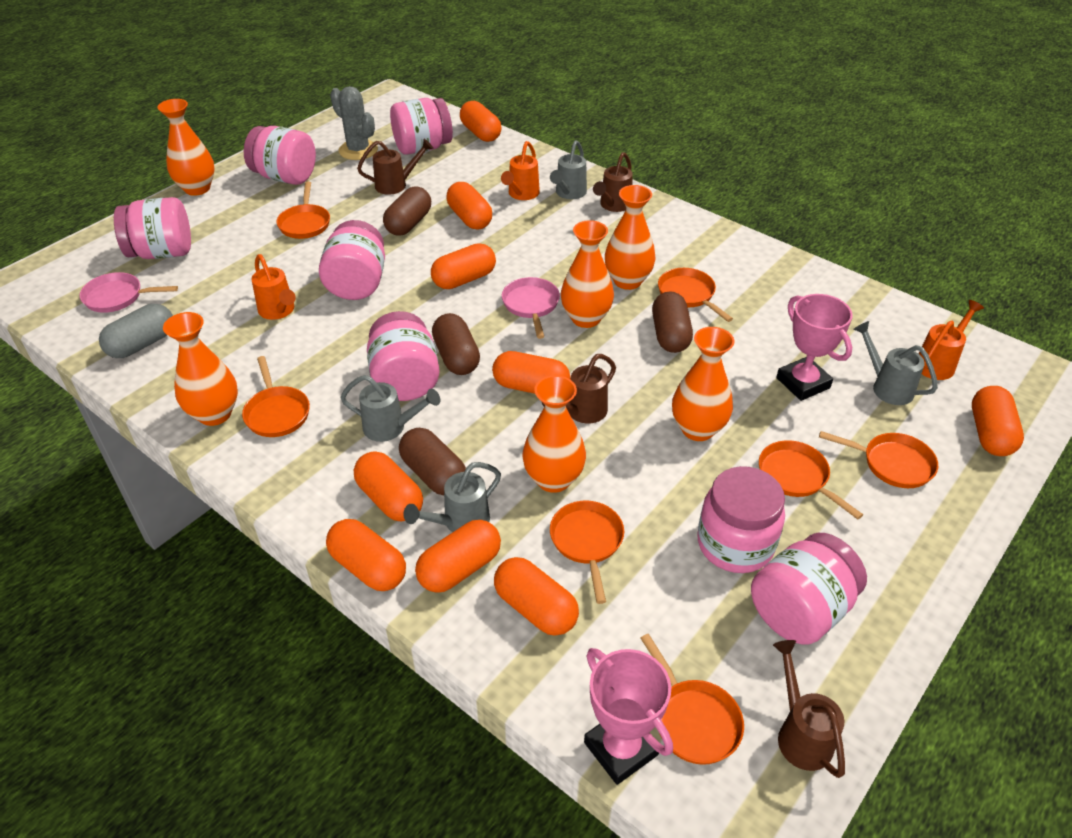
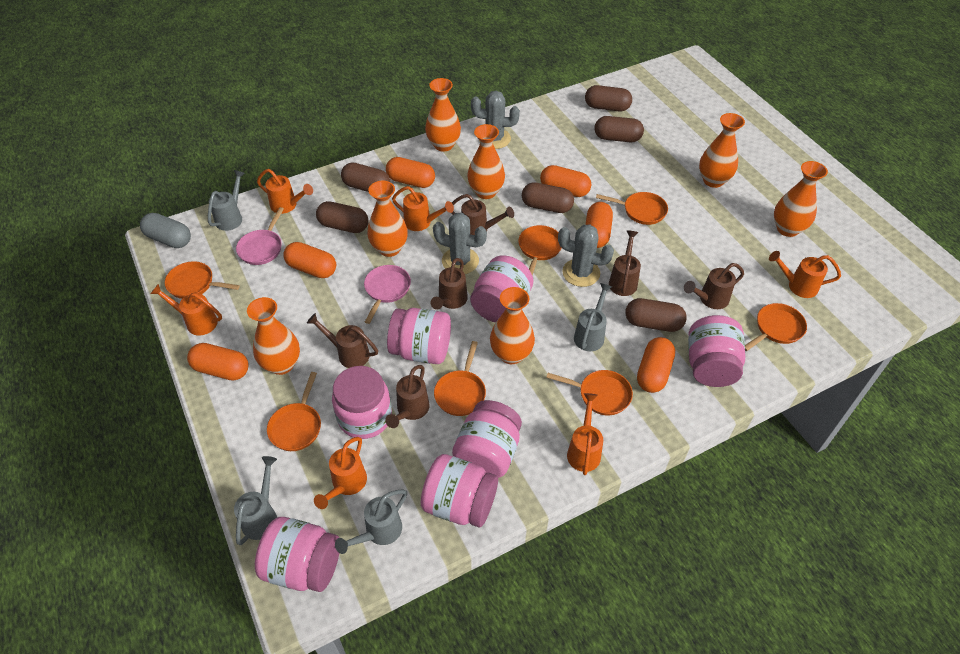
brown capsule: 4 -> 6
brown watering can: 4 -> 6
grey cactus: 1 -> 3
orange capsule: 9 -> 6
orange vase: 6 -> 7
orange watering can: 3 -> 6
pink trophy: 2 -> 0

